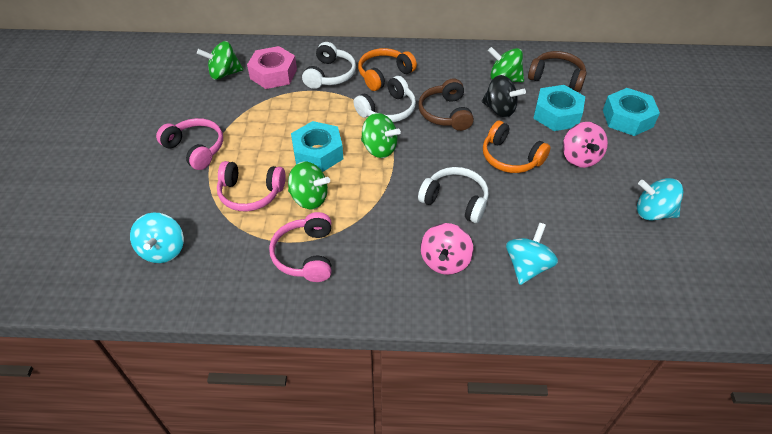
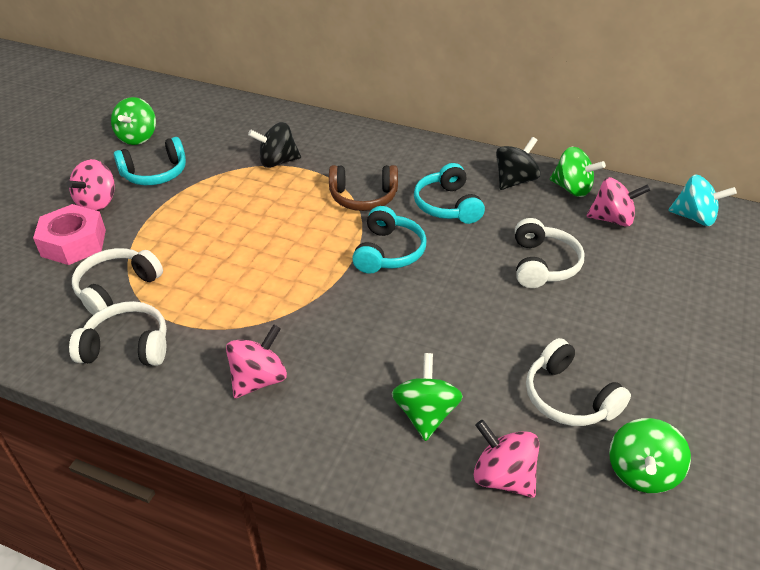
black spinning top: 1 -> 2
brown headphones: 2 -> 1
orange headphones: 2 -> 0
pink headphones: 3 -> 0
pink spinning top: 2 -> 4
turquoise headphones: 0 -> 3
turquoise nut: 3 -> 0
turquoise spinning top: 3 -> 1
white headphones: 3 -> 4

